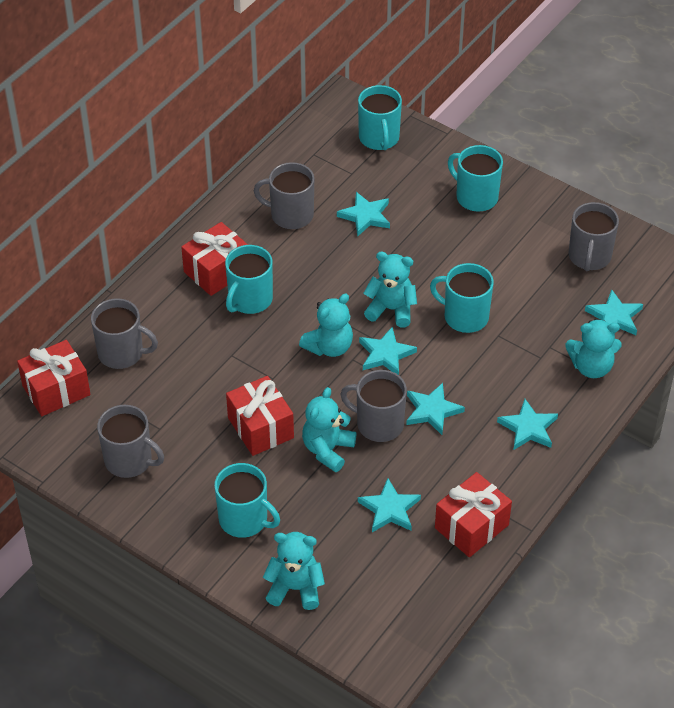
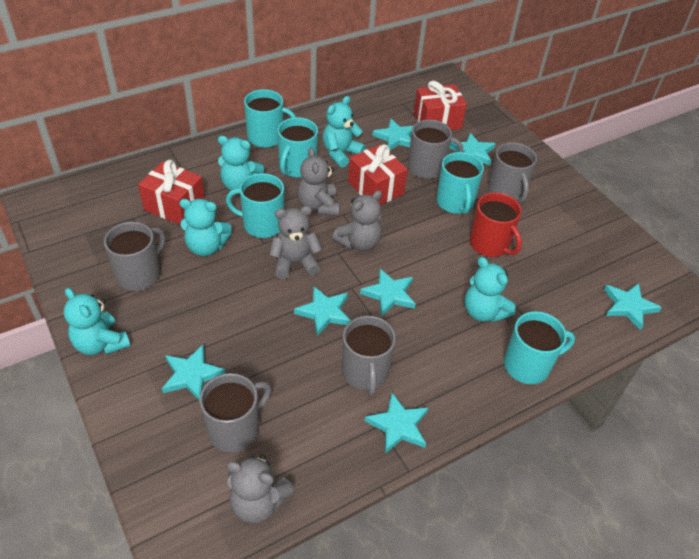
grey teddy bear: 0 -> 4
red gift: 4 -> 3
red mug: 0 -> 1
turquoise star: 6 -> 7

